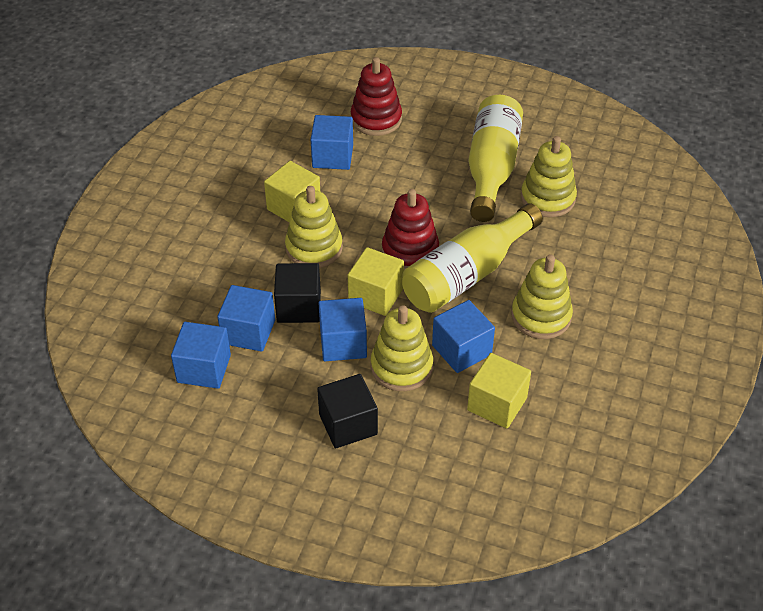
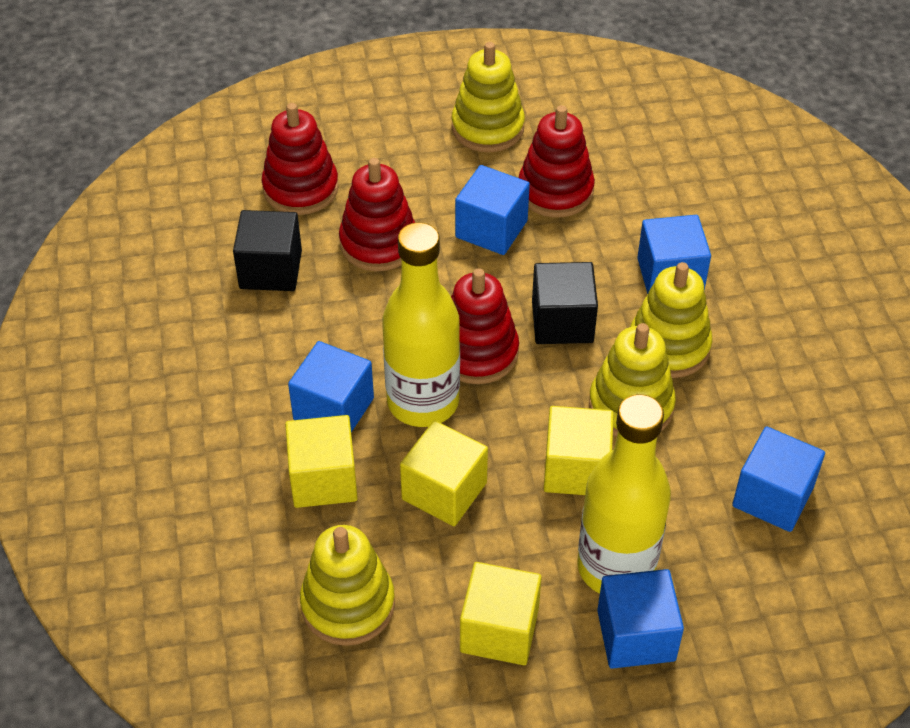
red stacking toy: 2 -> 4
yellow cube: 3 -> 4

